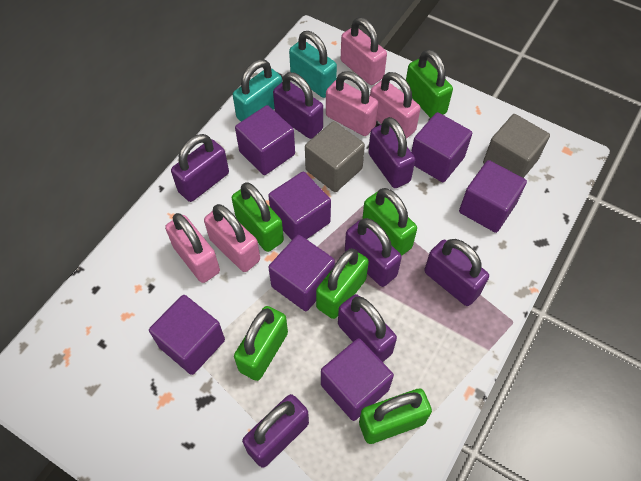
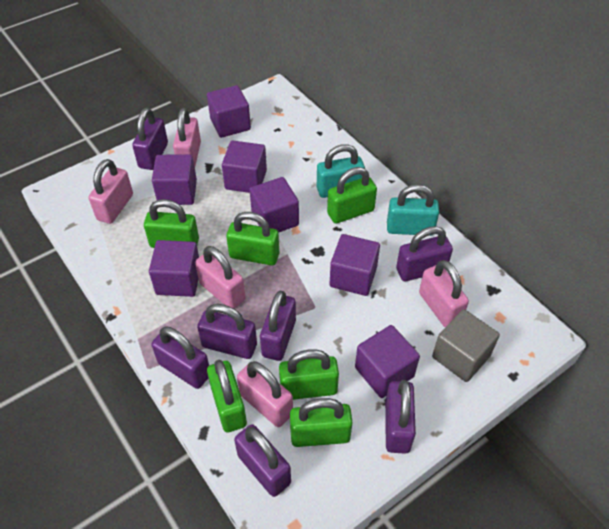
grey cube: 2 -> 1

